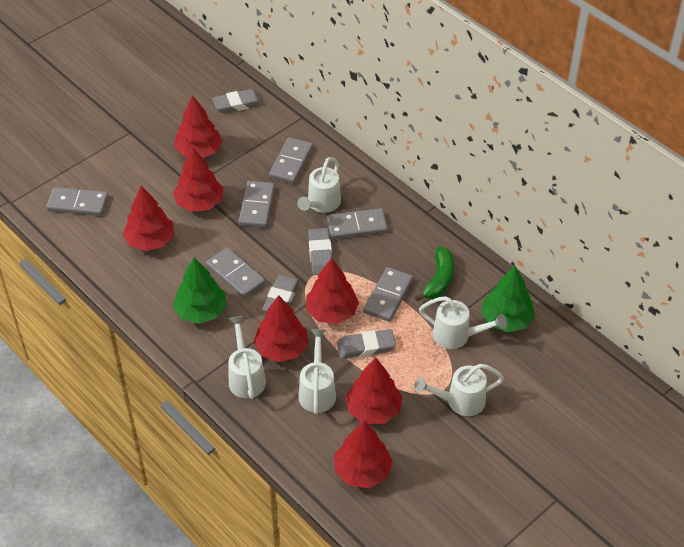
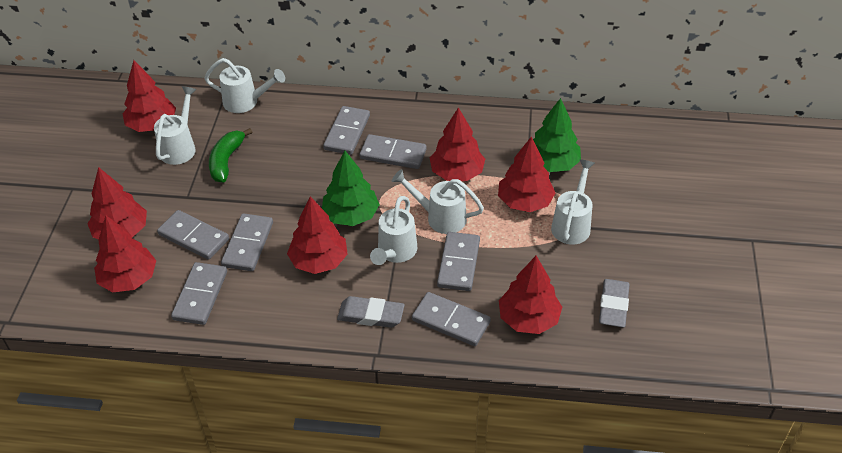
grey domino: 6 -> 7
grey eraser: 4 -> 2

